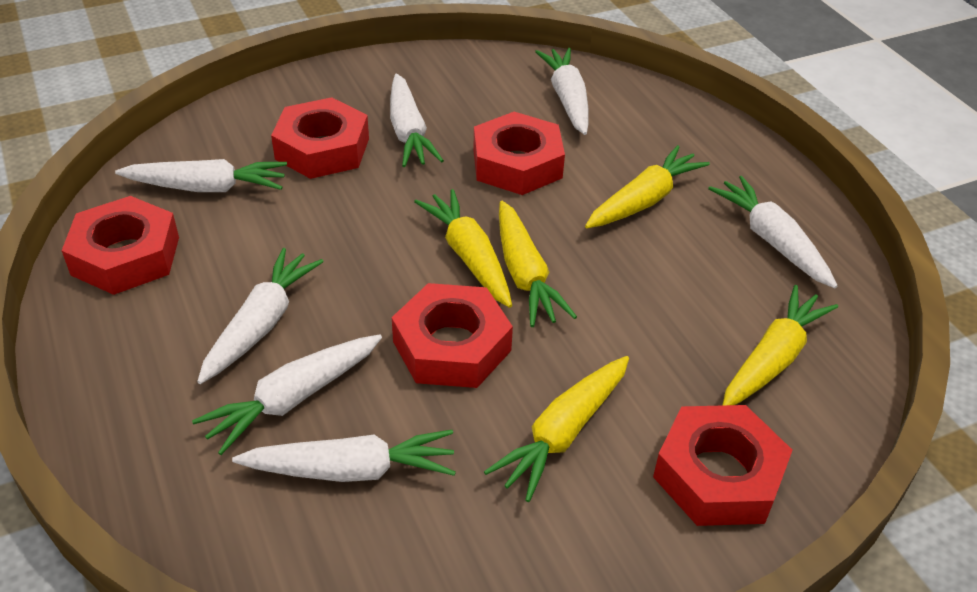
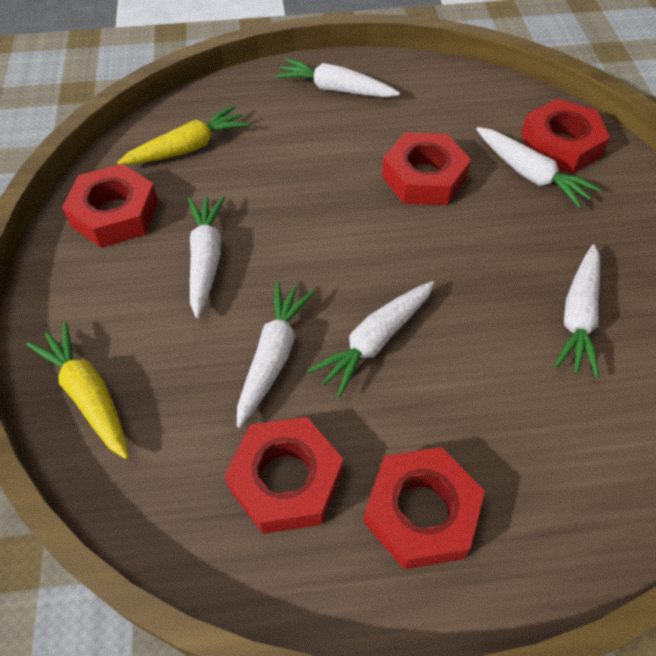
white carrot: 7 -> 6
yellow carrot: 5 -> 2

